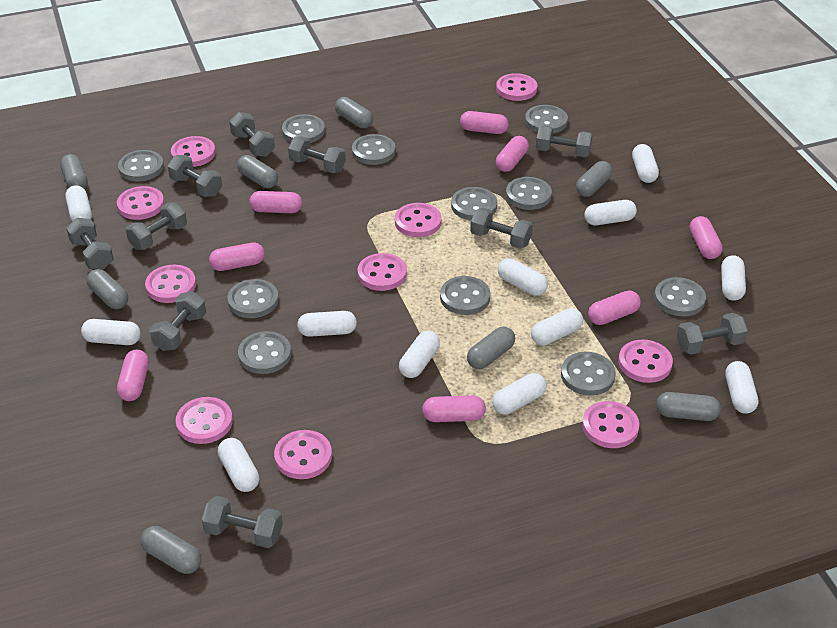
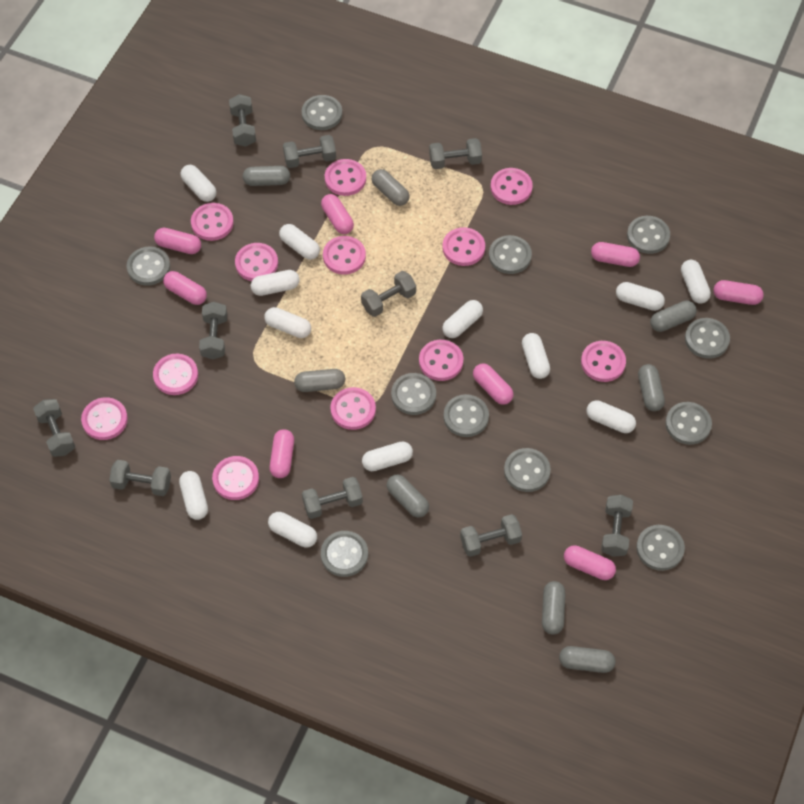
pink button: 10 -> 12

